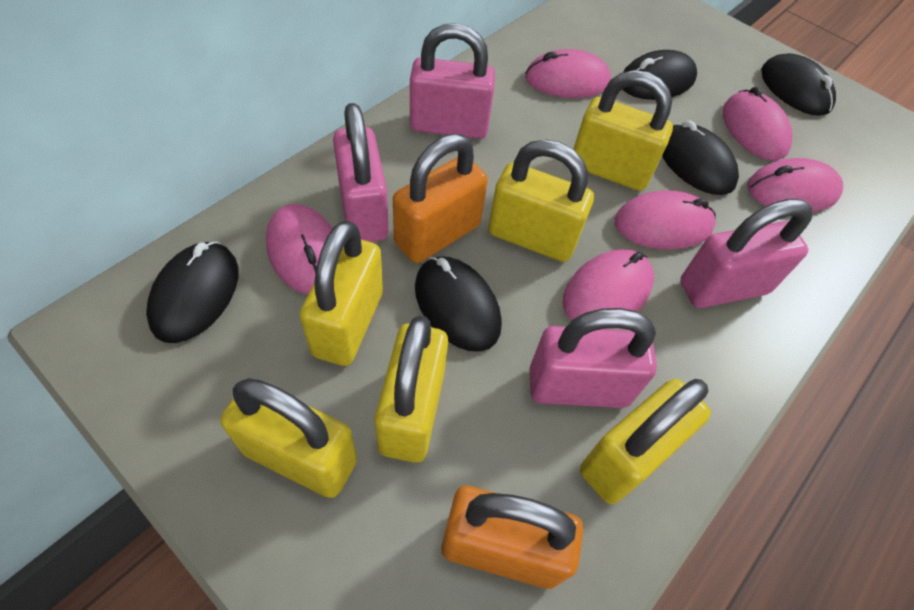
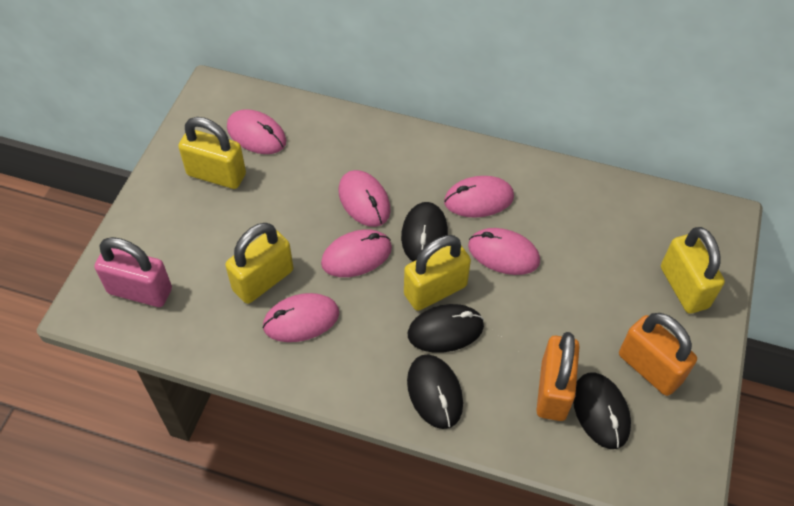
black mouse: 5 -> 4
pink padlock: 4 -> 1
yellow padlock: 6 -> 4

